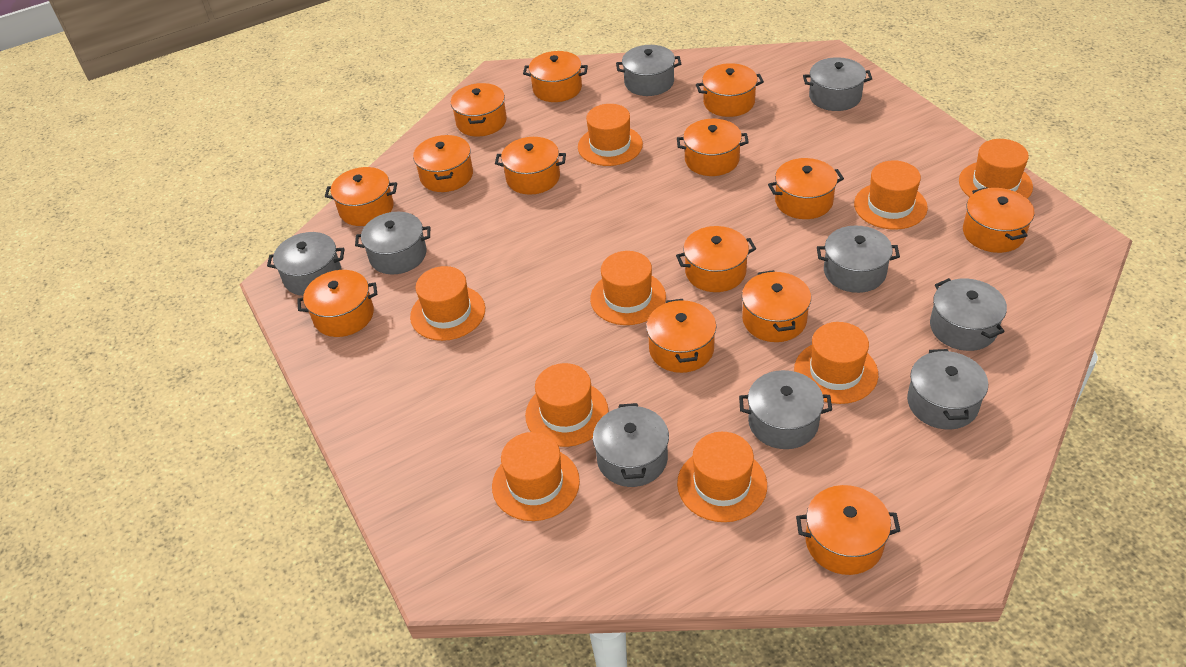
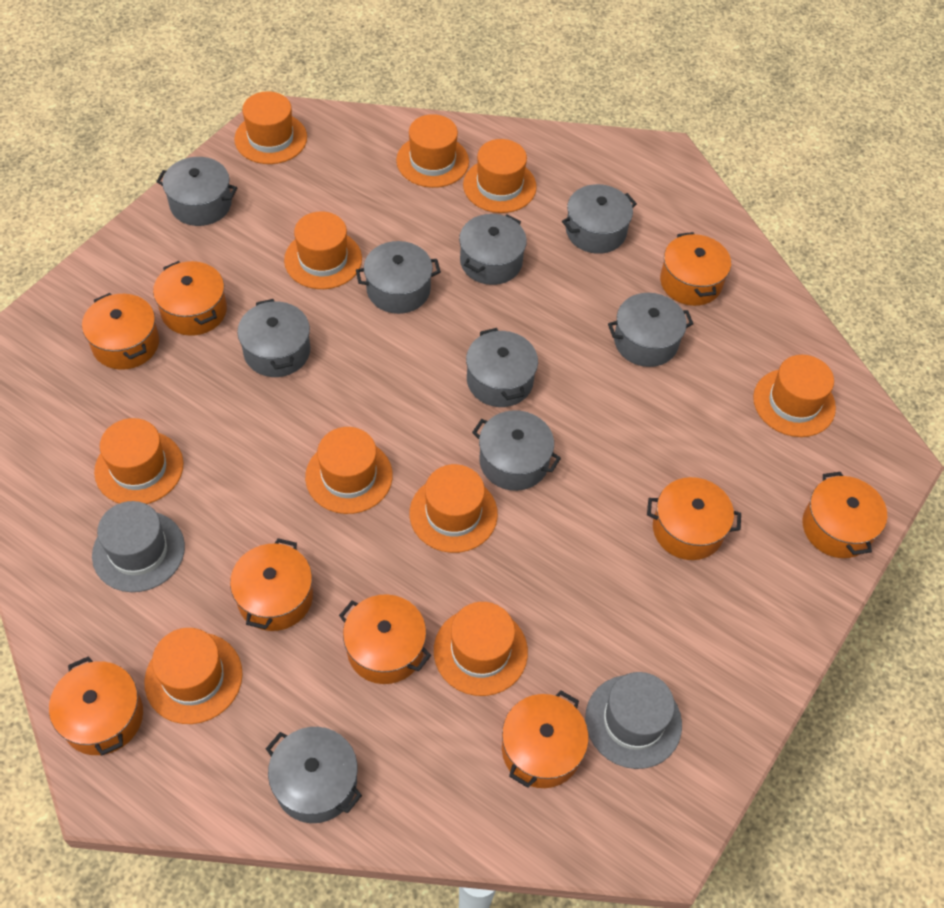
grey hat: 0 -> 2
orange hat: 9 -> 10
orange pot: 14 -> 9

